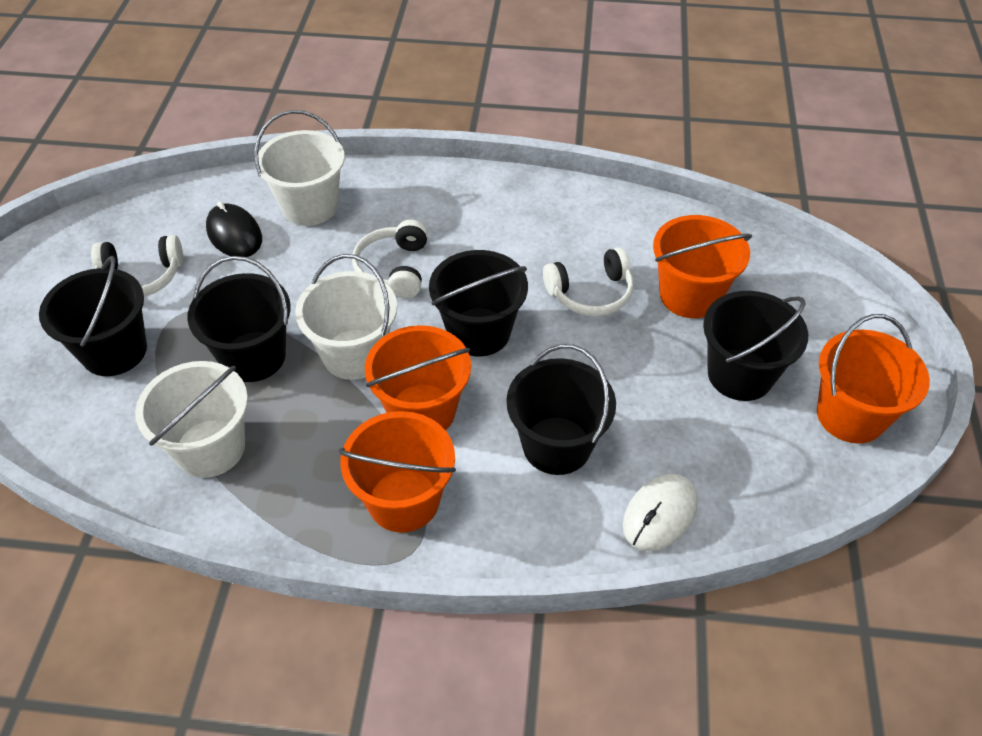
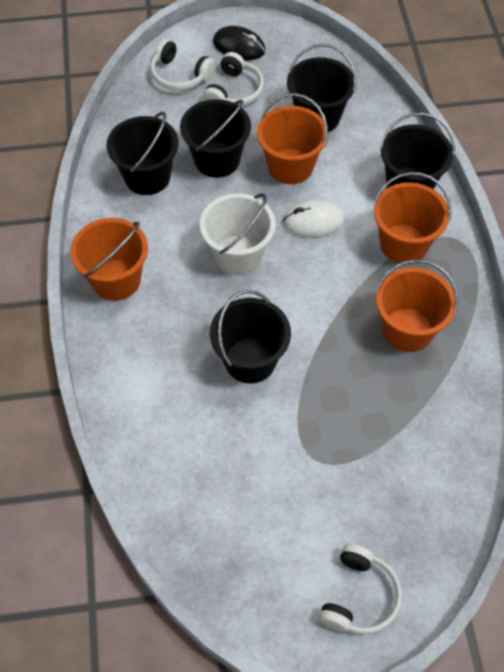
white bucket: 3 -> 1

